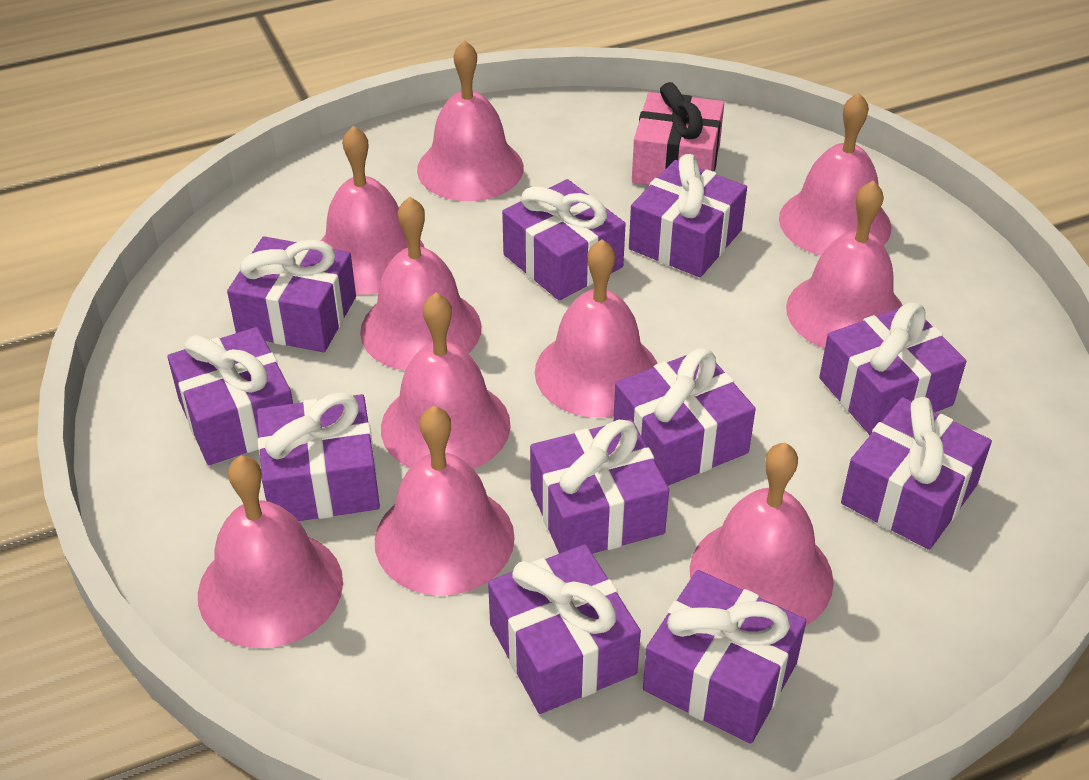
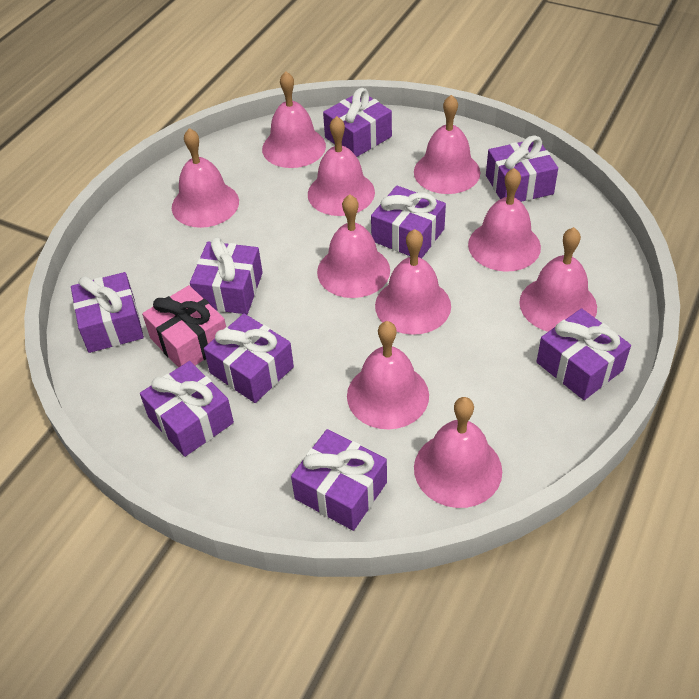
purple gift: 11 -> 9

